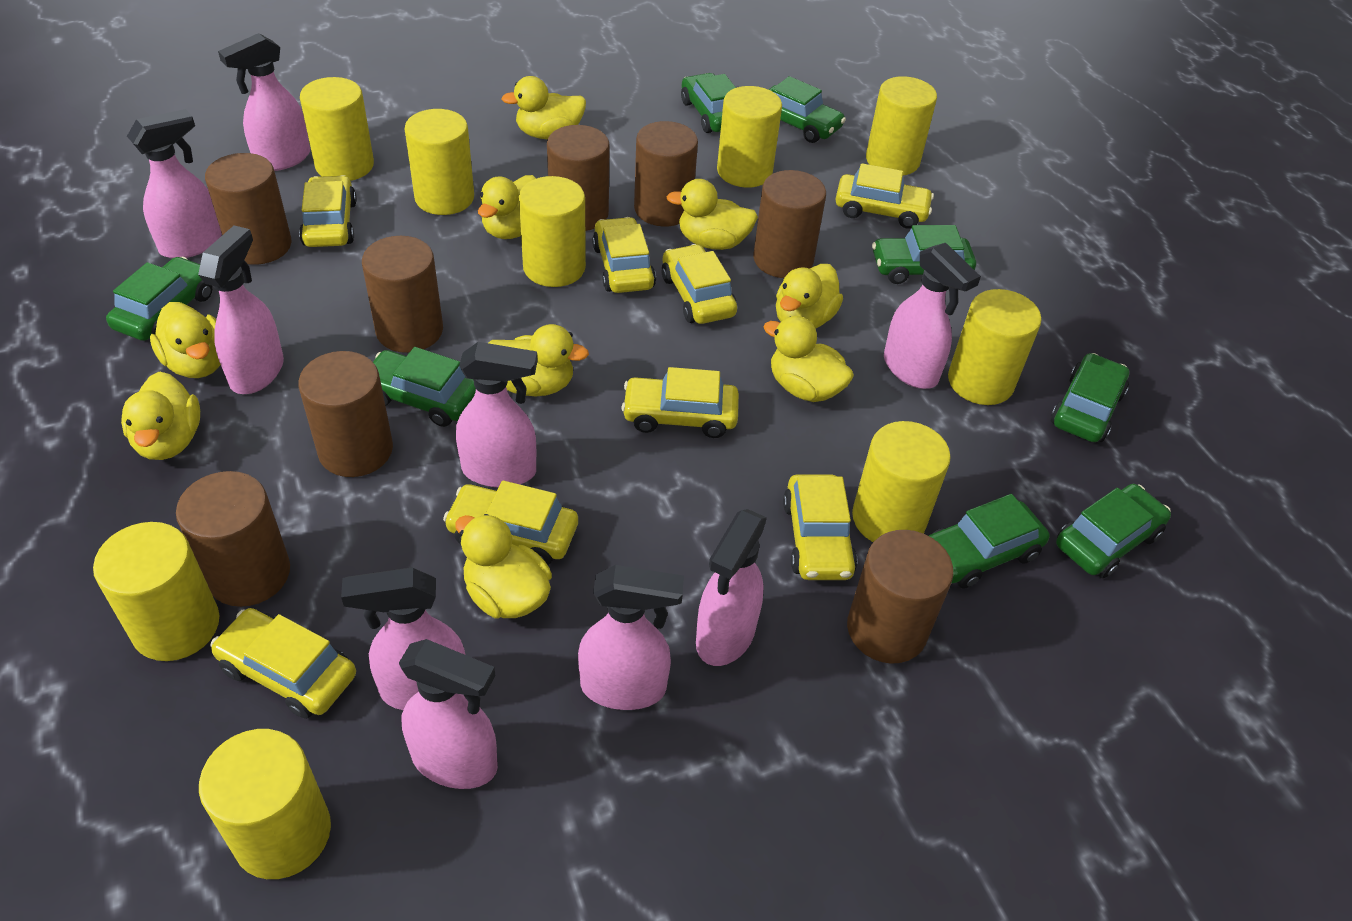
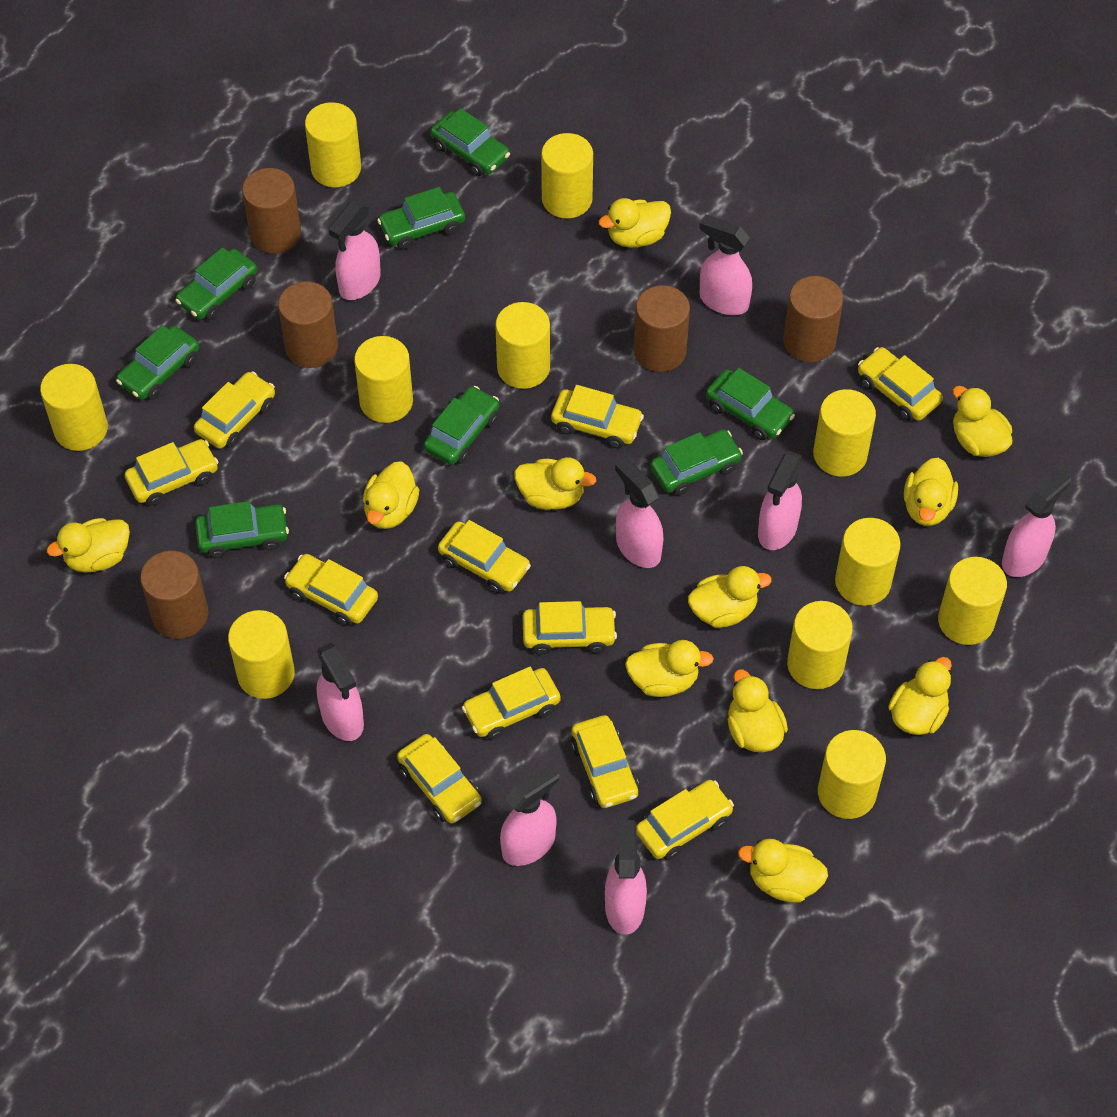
brown cylinder: 8 -> 5
pink spray bottle: 9 -> 8
yellow car: 8 -> 11
yellow cylinder: 9 -> 11
yellow duck: 9 -> 11

